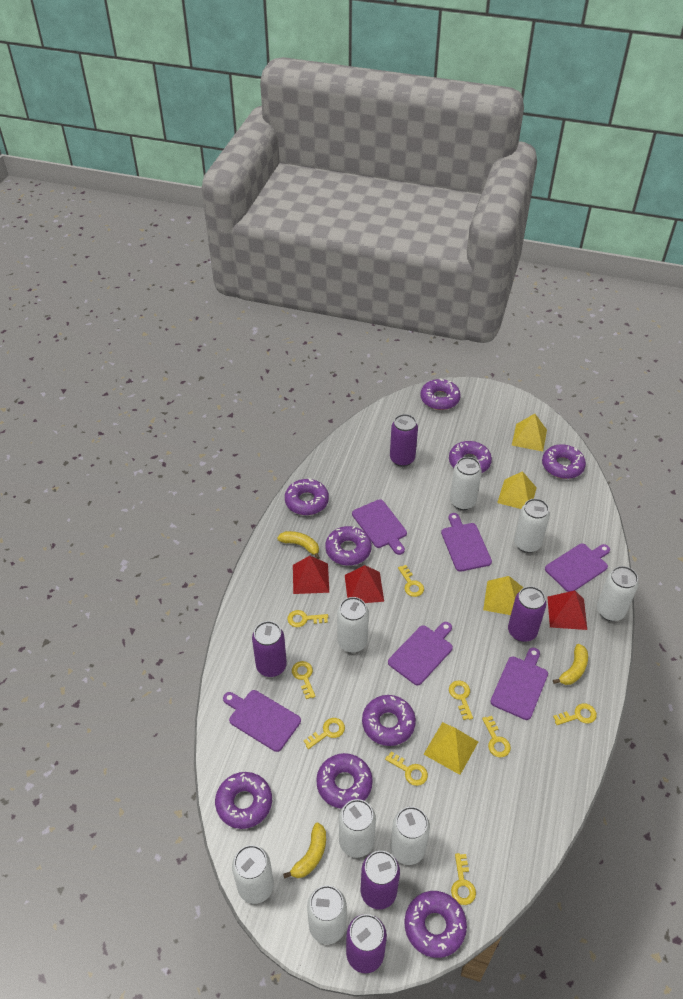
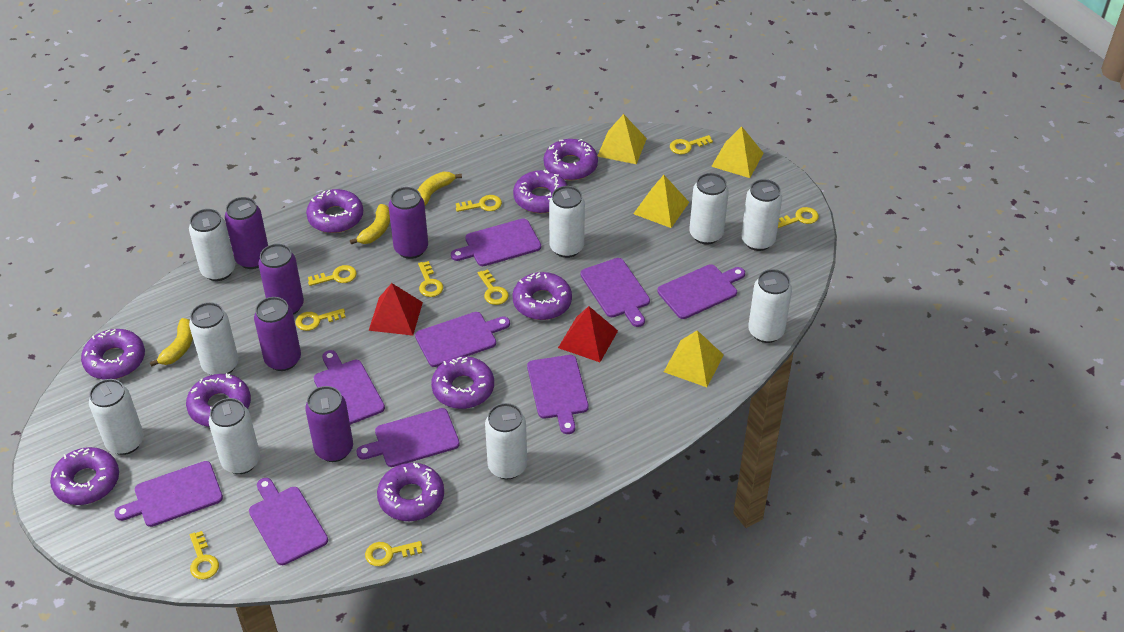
purple cutting board: 6 -> 9
red pyramid: 3 -> 2
white can: 8 -> 9

